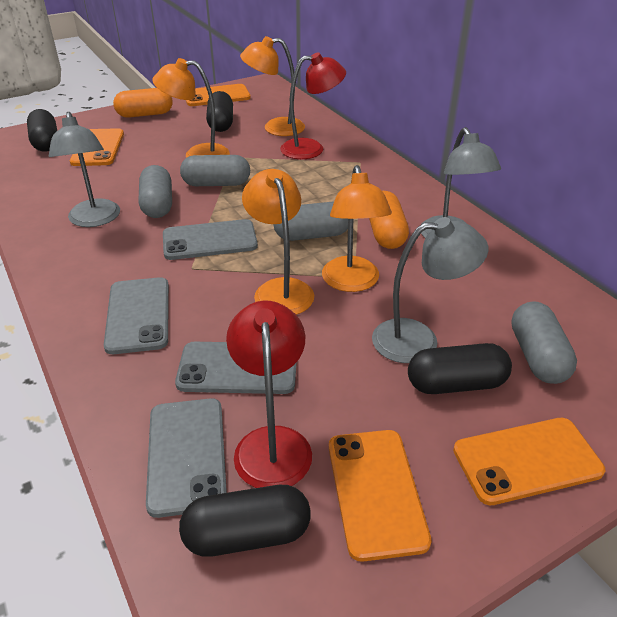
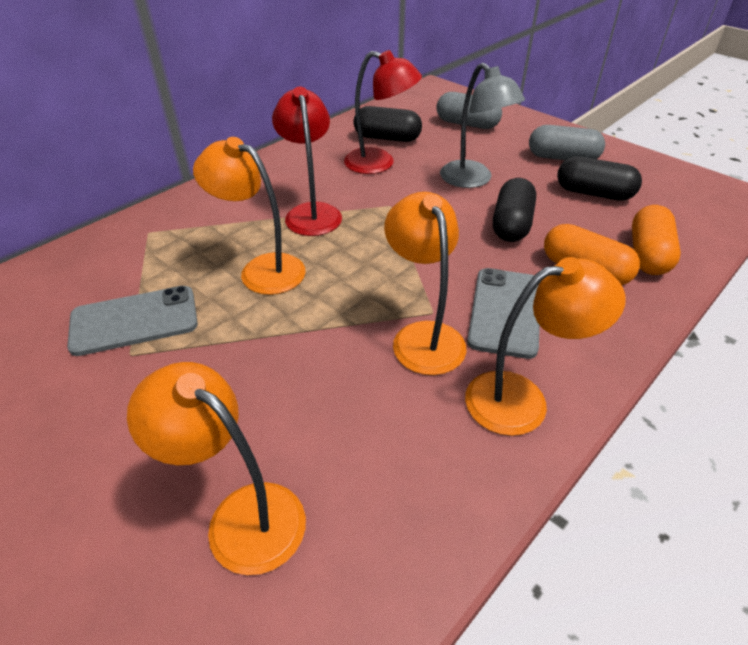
black capsule: 4 -> 3
grey capsule: 4 -> 2
grey lamp: 3 -> 1
grey phone: 4 -> 2
orange phone: 4 -> 0

